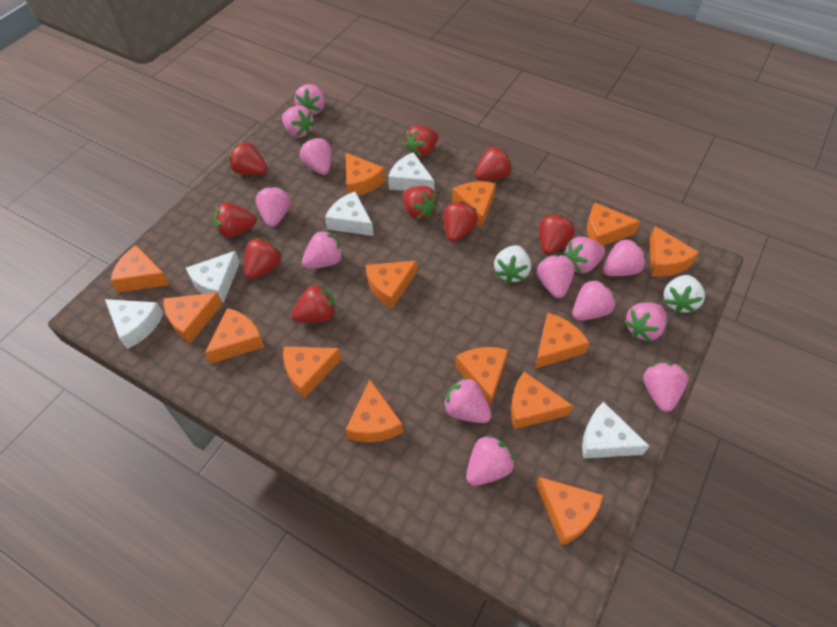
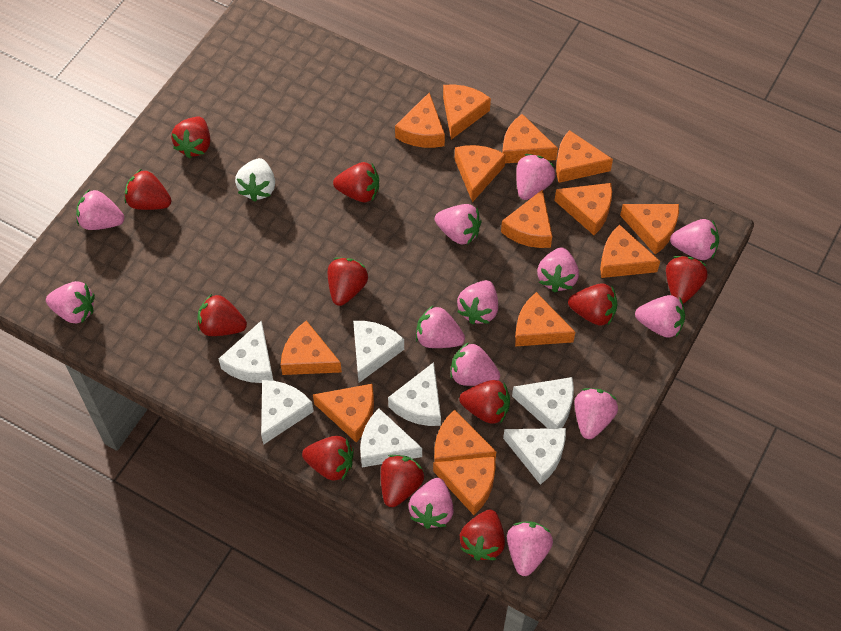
red strawberry: 9 -> 11
white cheese: 5 -> 7
white strawberry: 2 -> 1

